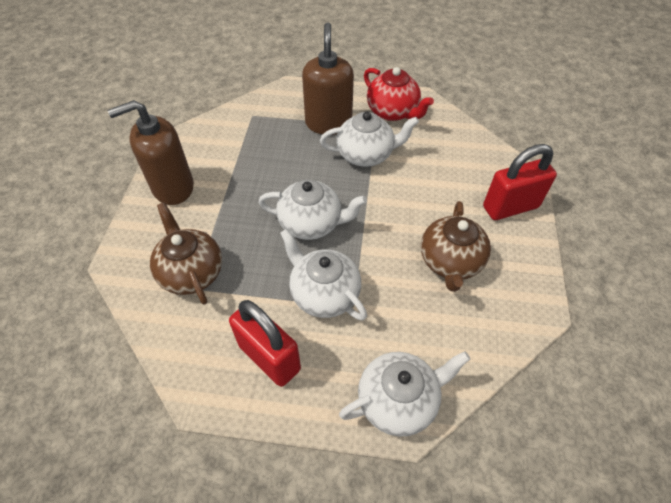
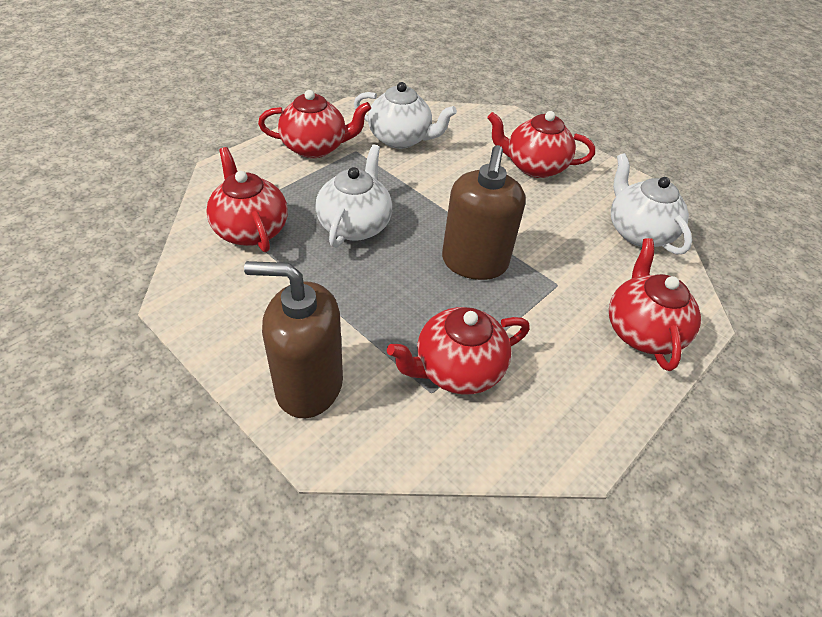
brown teapot: 2 -> 0
red padlock: 2 -> 0
red teapot: 1 -> 5
white teapot: 4 -> 3

